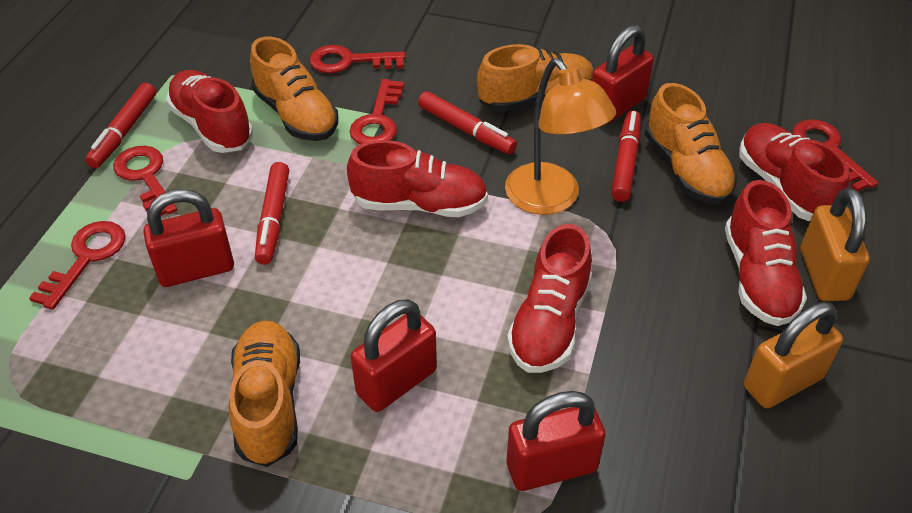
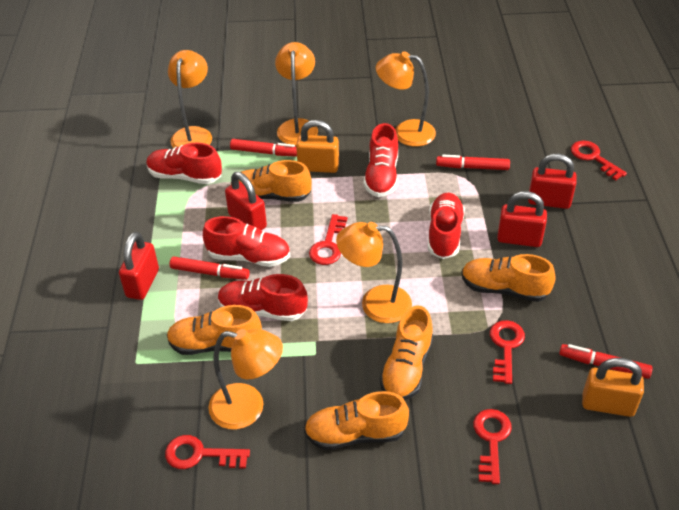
orange lamp: 1 -> 5
orange shoe: 4 -> 5

